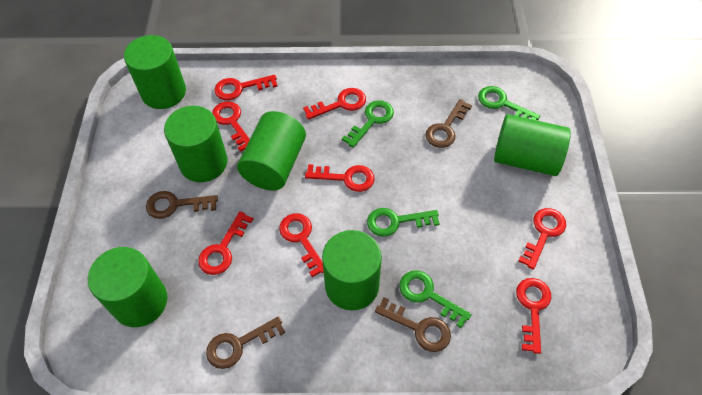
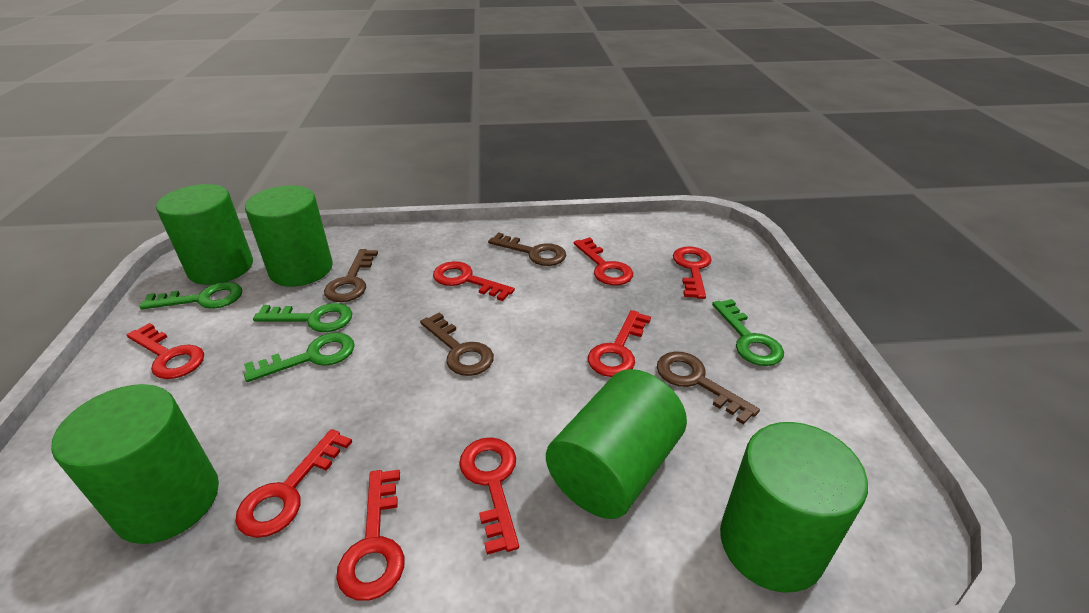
green cylinder: 6 -> 5

